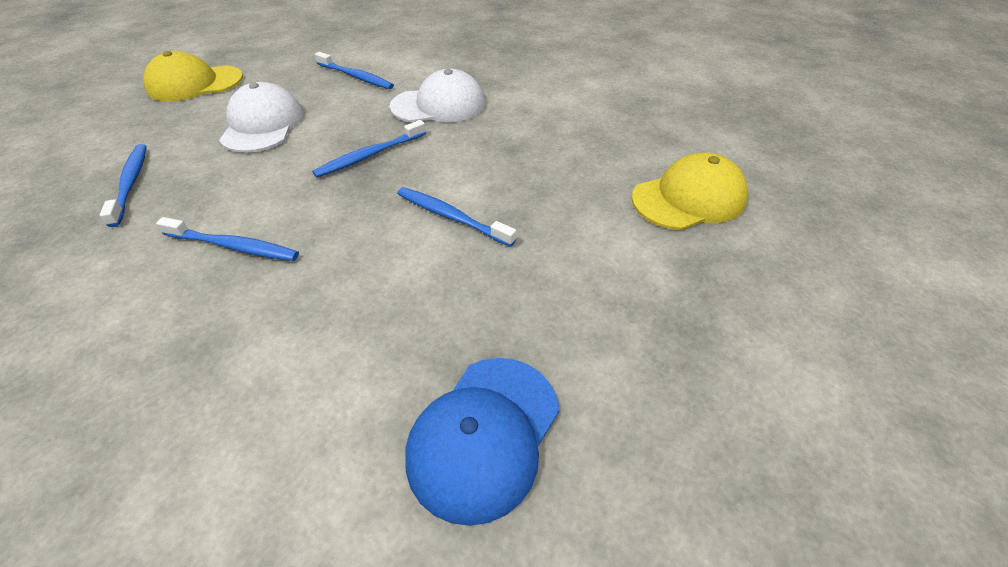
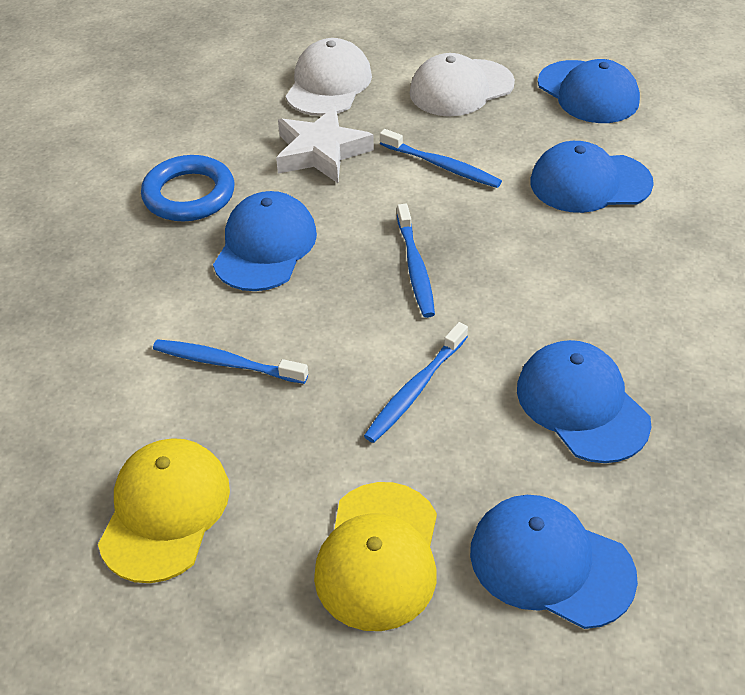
blue cap: 1 -> 5
blue ring: 0 -> 1
blue toothbrush: 5 -> 4
white star: 0 -> 1

